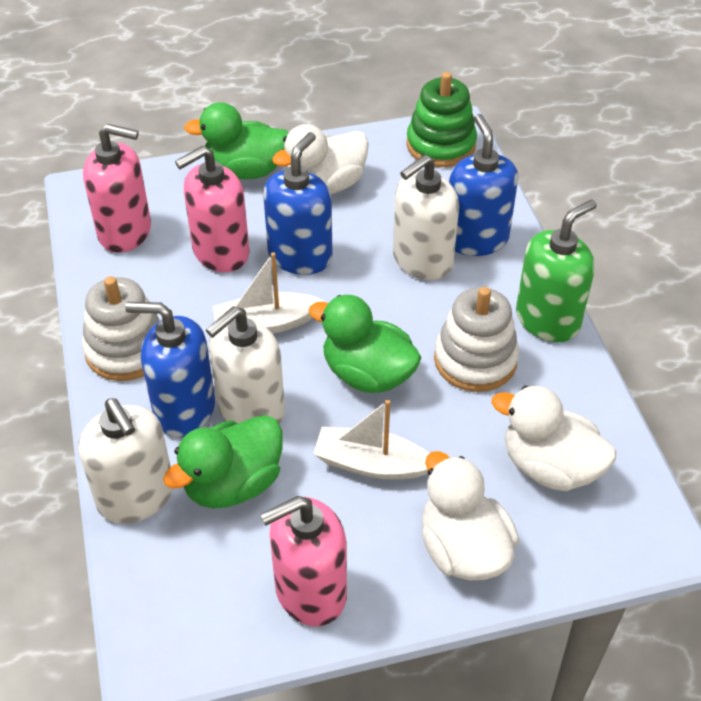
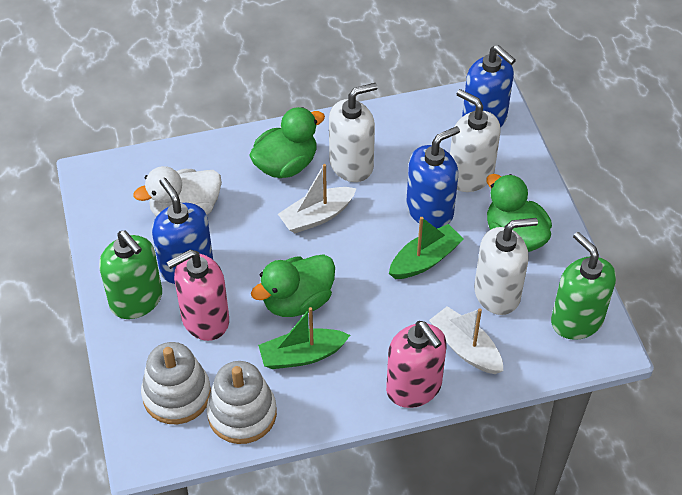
green boat: 0 -> 2
green soap dispenser: 1 -> 2
green stacking toy: 1 -> 0
pink soap dispenser: 3 -> 2
white duck: 3 -> 1

